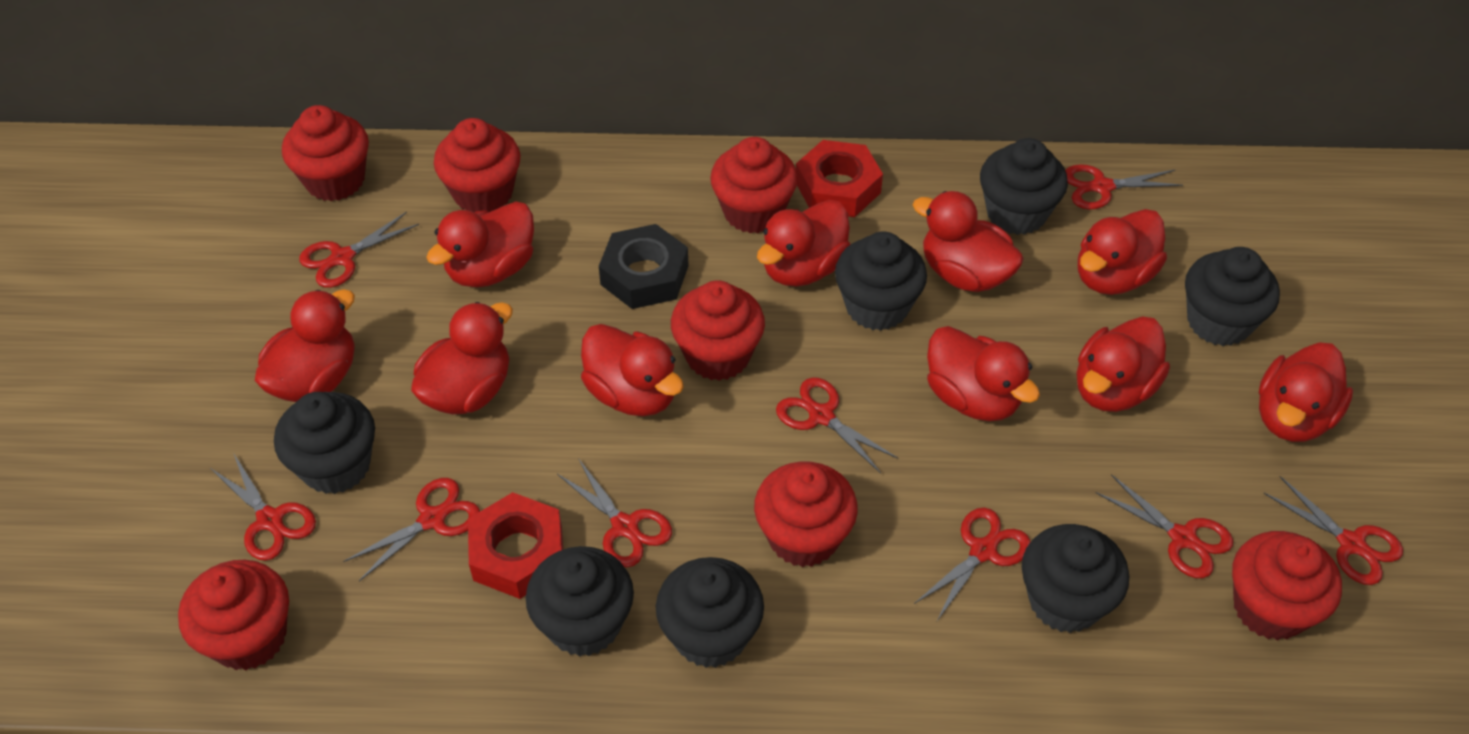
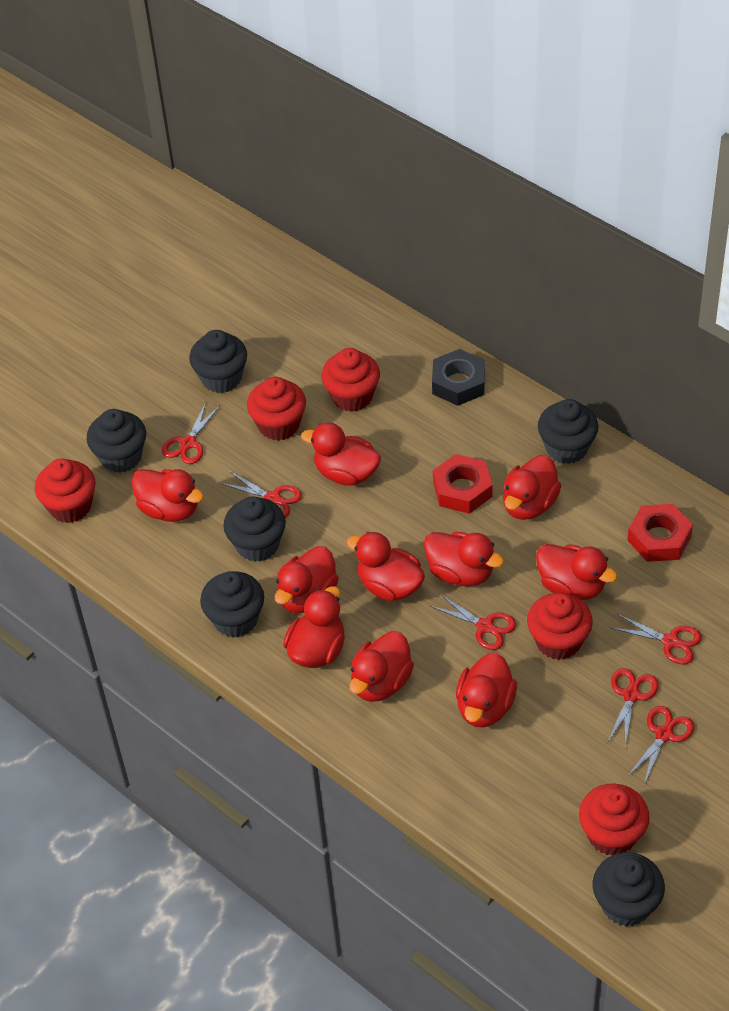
black cupcake: 7 -> 6
red cupcake: 7 -> 5
red scissors: 9 -> 6

